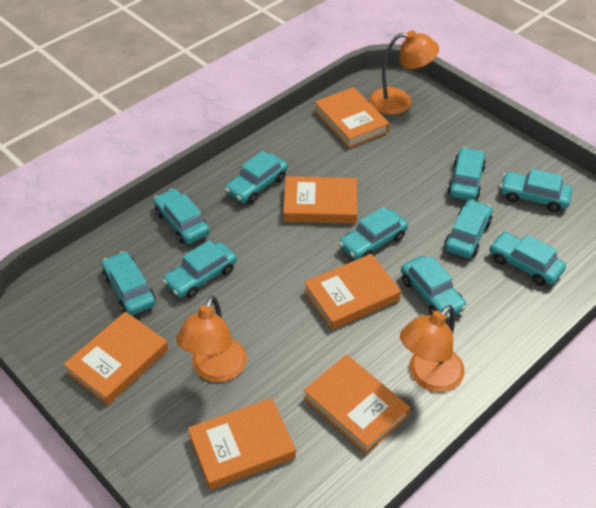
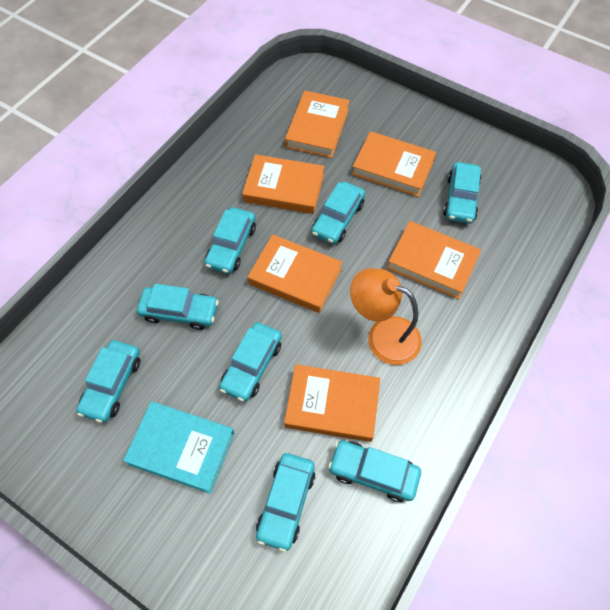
orange lamp: 3 -> 1
turquoise book: 0 -> 1
turquoise car: 10 -> 8

